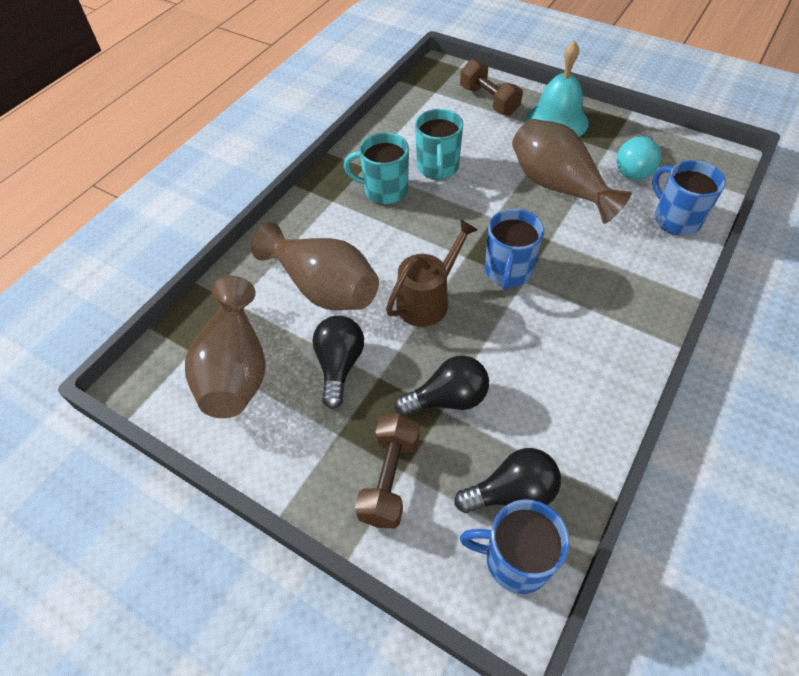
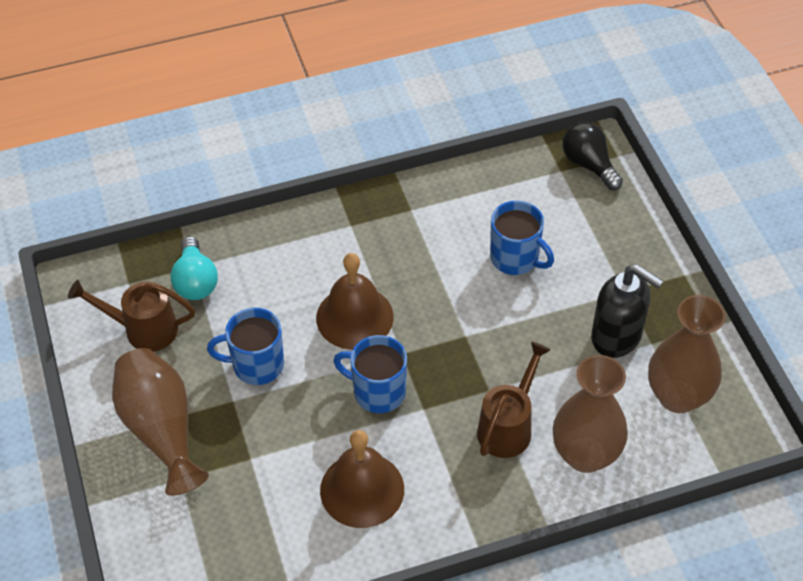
black light bulb: 3 -> 1
black soap dispenser: 0 -> 1
brown bell: 0 -> 2
brown dumbbell: 2 -> 0
brown watering can: 1 -> 2
turquoise bell: 1 -> 0
turquoise mug: 2 -> 0

